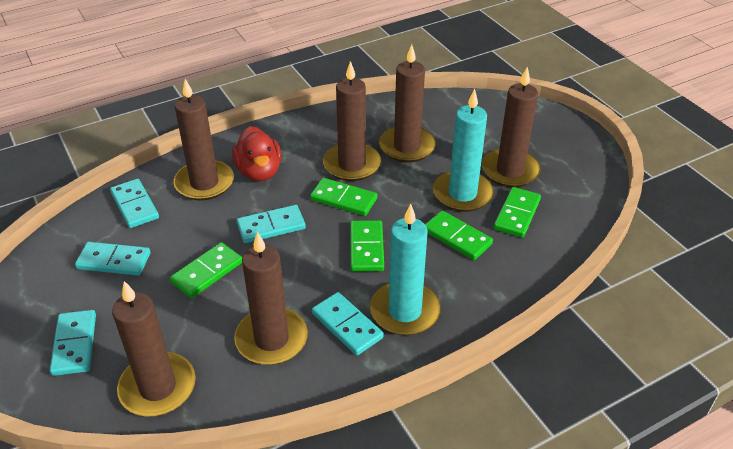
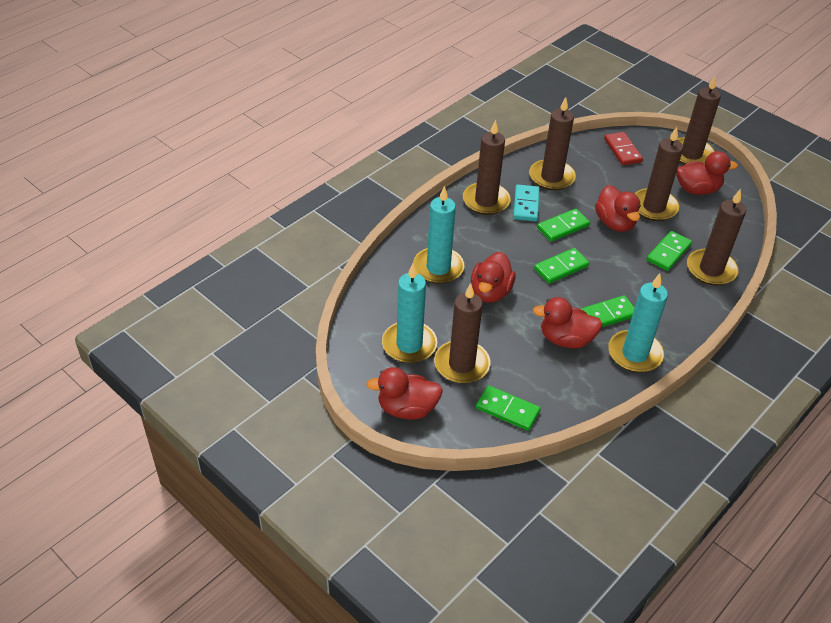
red domino: 0 -> 1
red duck: 1 -> 5
turquoise candle: 2 -> 3
turquoise domino: 5 -> 1

